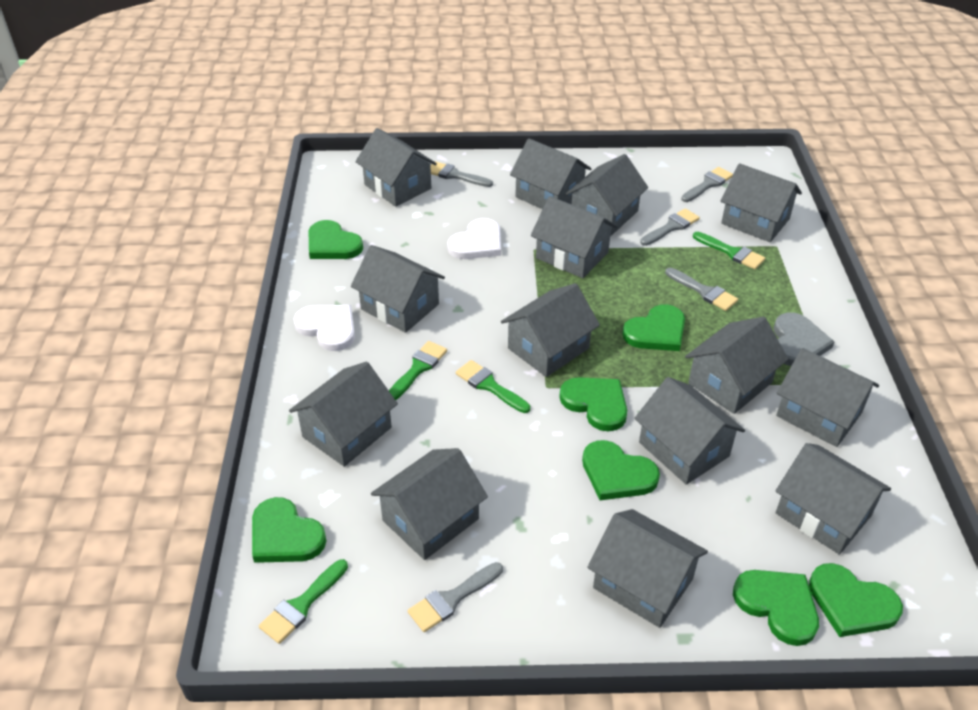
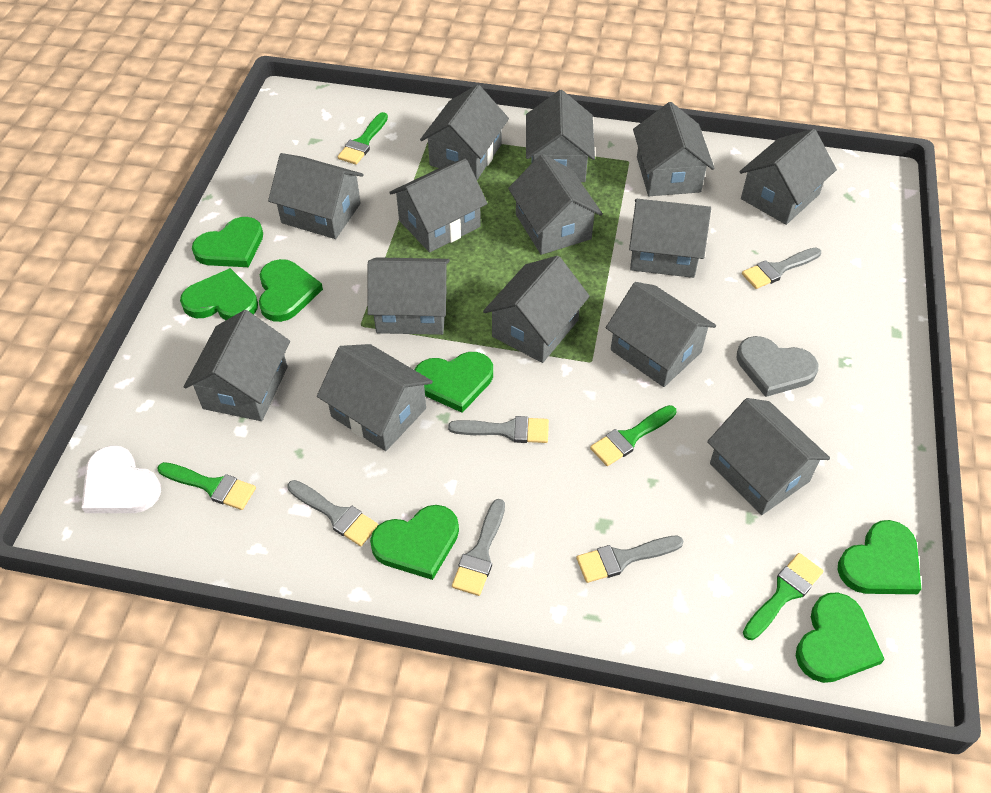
white heart: 2 -> 1

